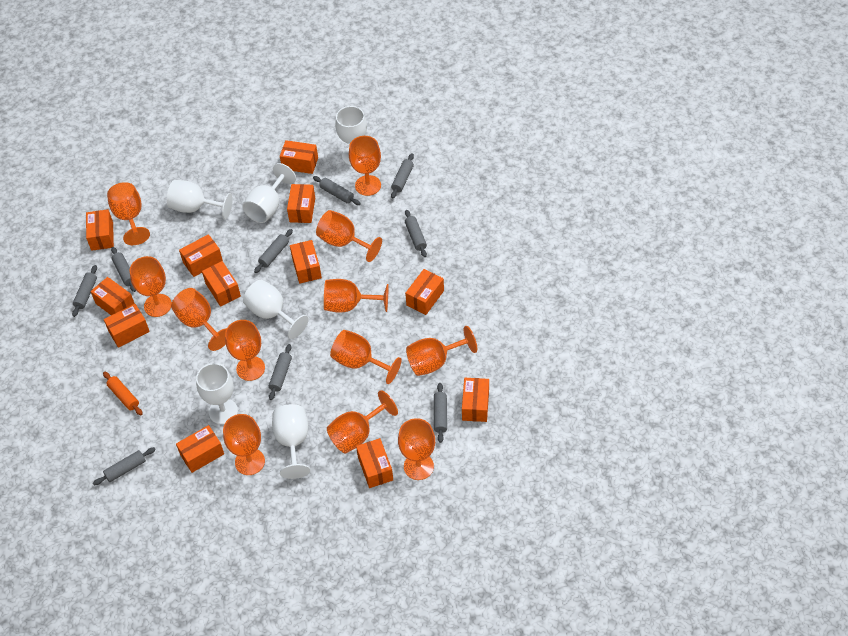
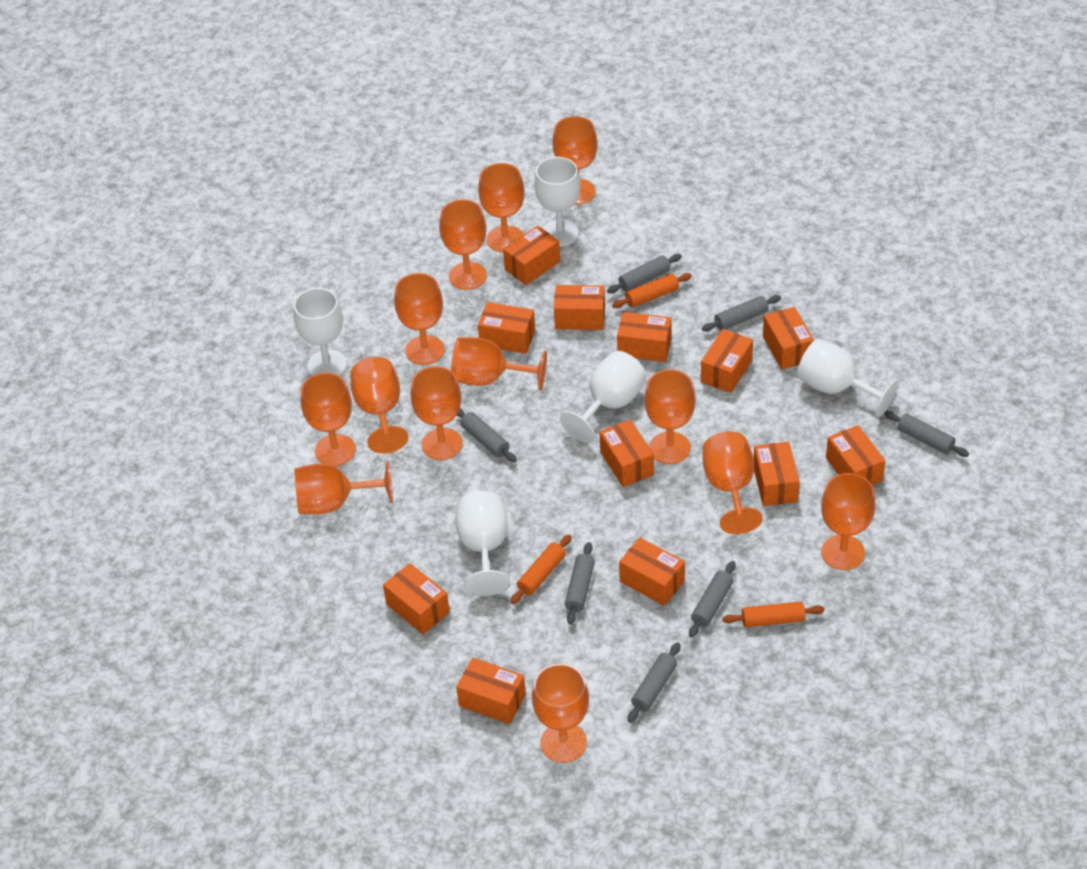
grey rolling pin: 9 -> 7
orange goblet: 12 -> 13
orange rolling pin: 1 -> 3
white goblet: 6 -> 5

